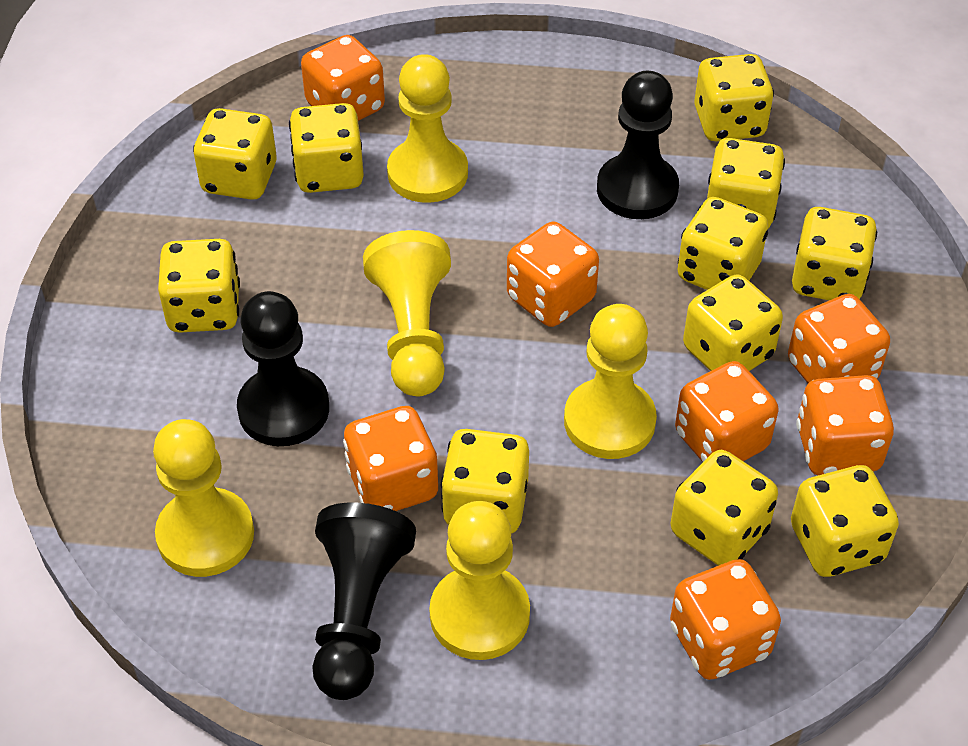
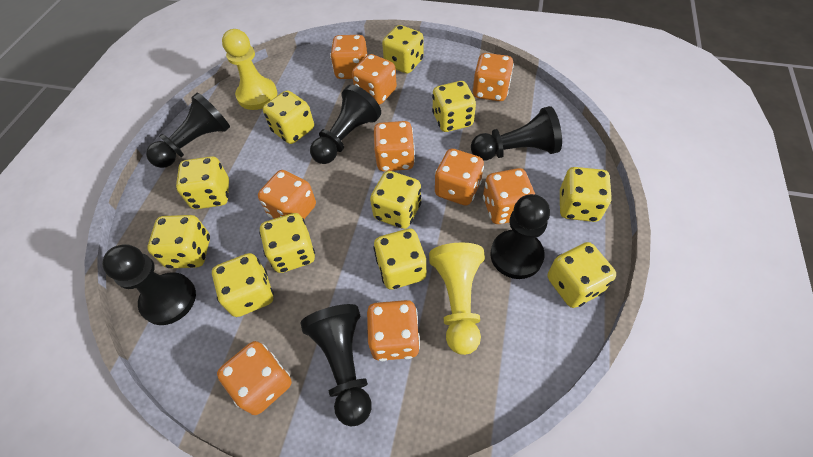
black pawn: 3 -> 6
orange dice: 7 -> 9
yellow pawn: 5 -> 2

